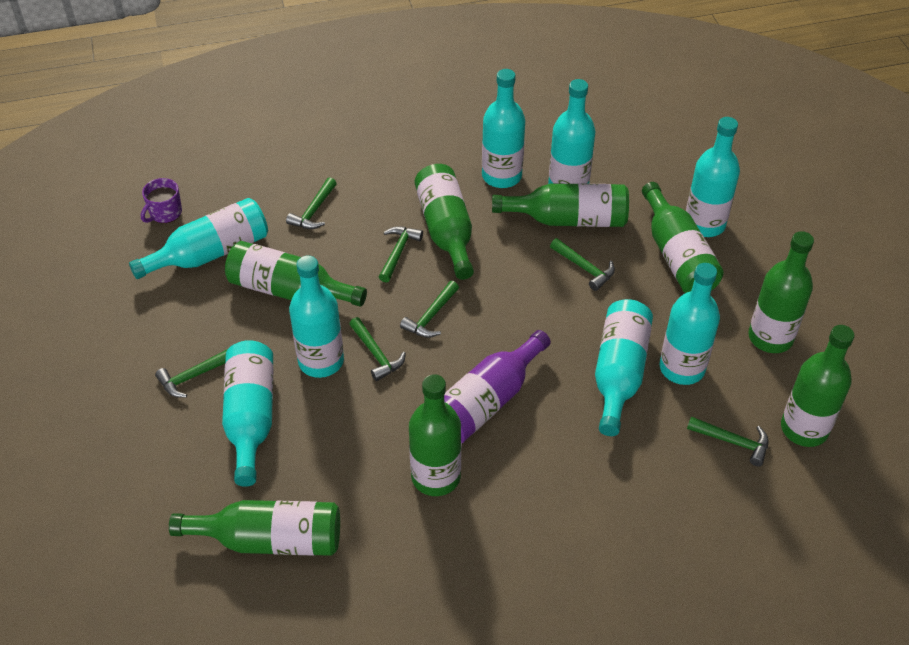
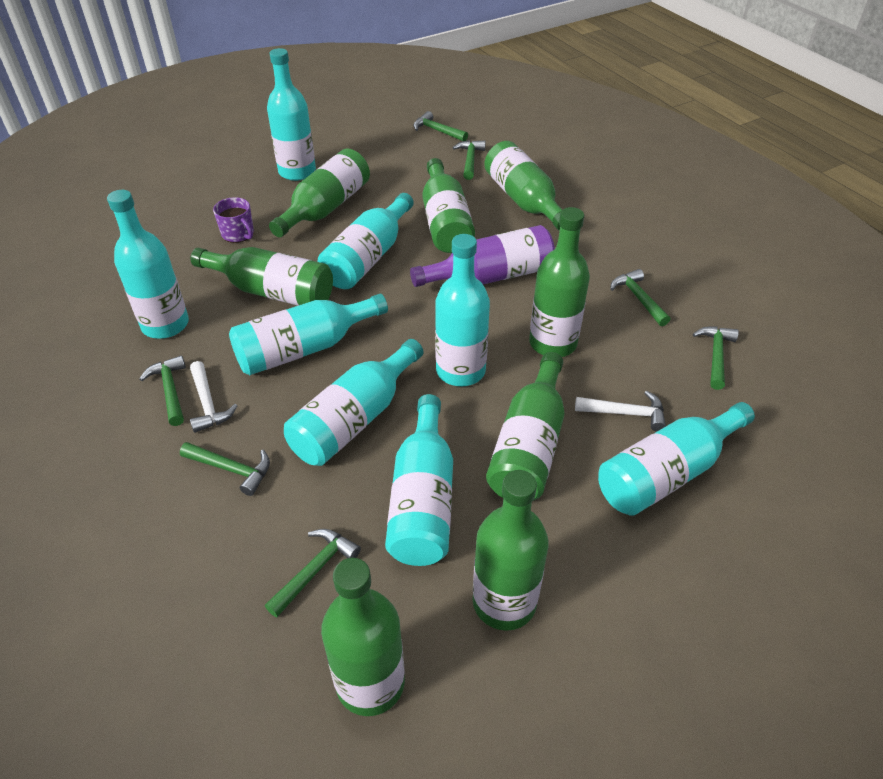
white hammer: 0 -> 2

